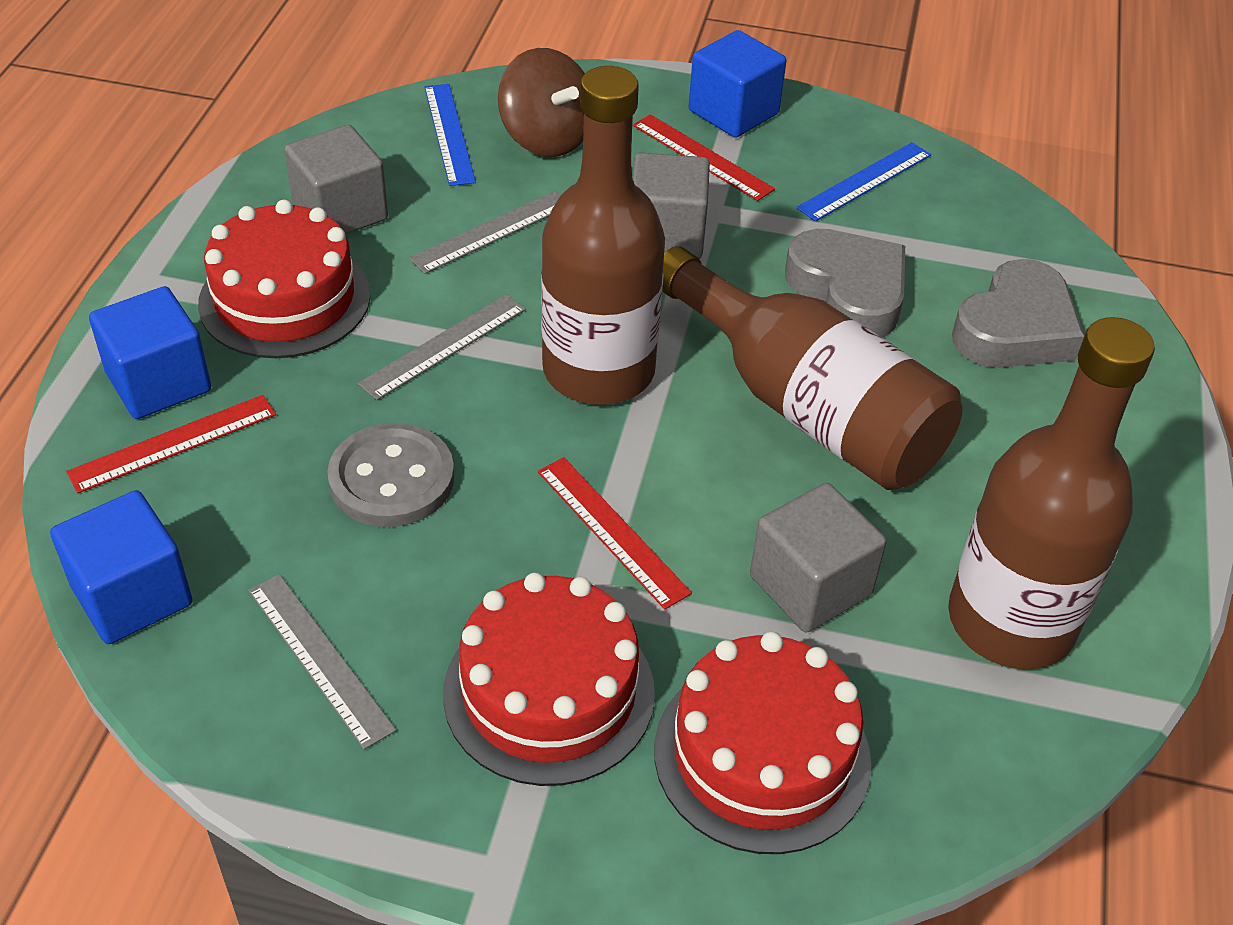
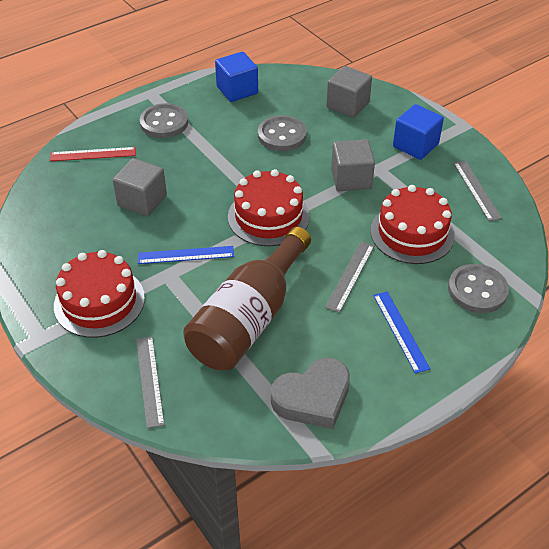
blue cube: 3 -> 2
brown bottle: 3 -> 1
brown spinning top: 1 -> 0
grey button: 1 -> 3
grey heart: 2 -> 1
red ruler: 3 -> 1

